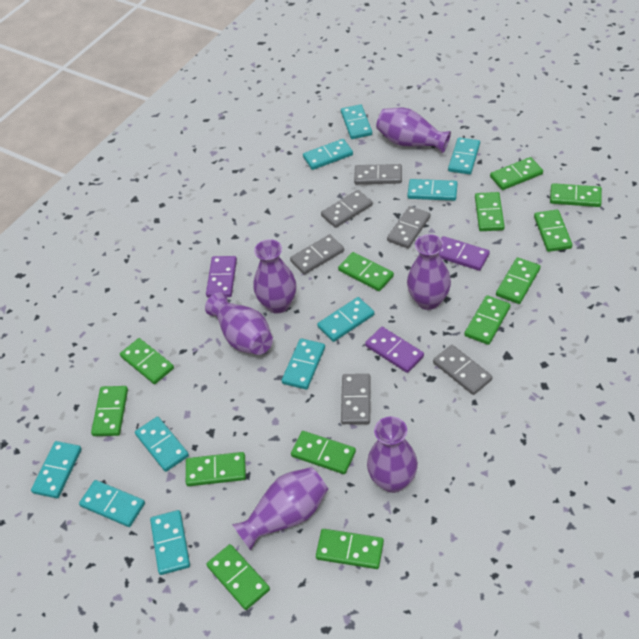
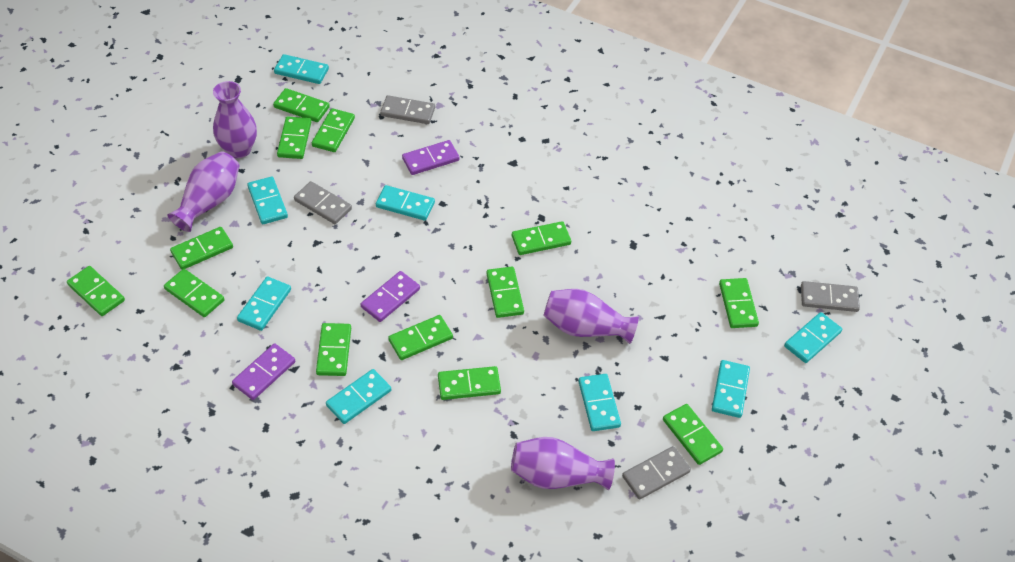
grey domino: 6 -> 4
purple vase: 6 -> 4
turquoise domino: 10 -> 8

